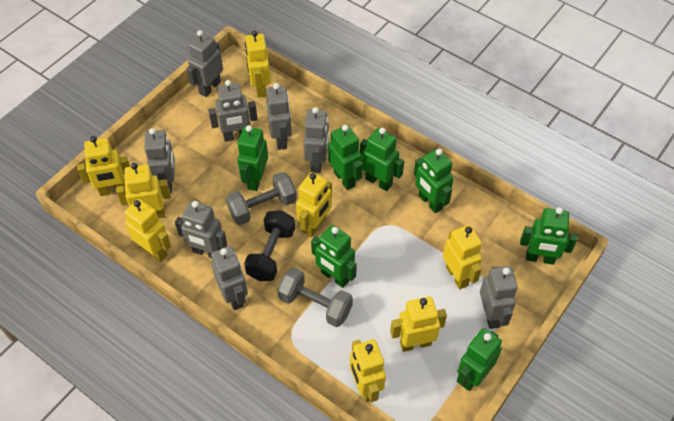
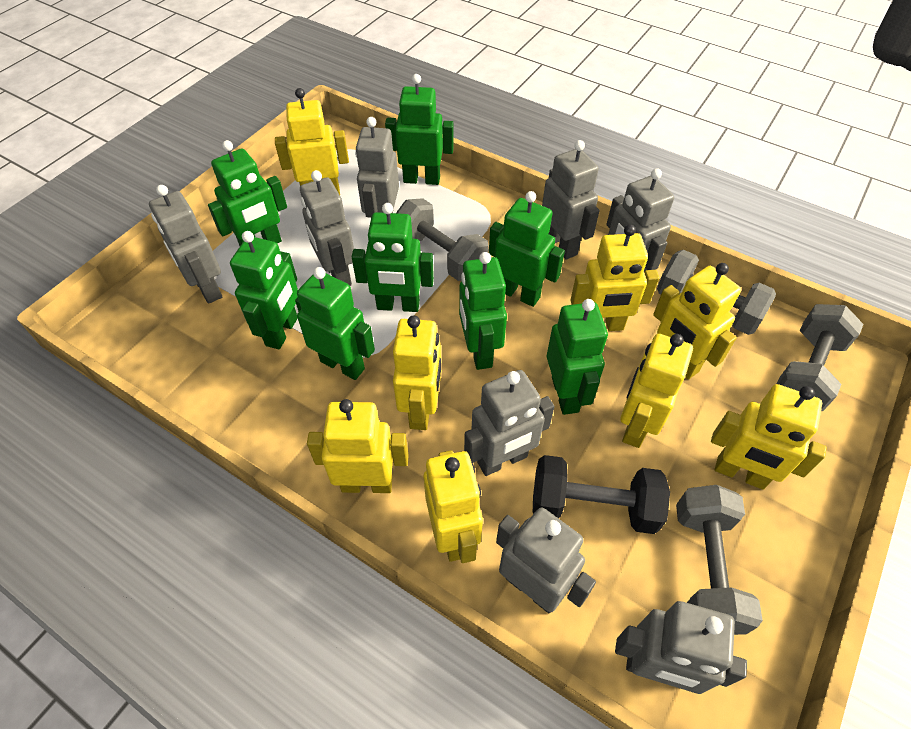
green robot: 7 -> 8
grey dumbbell: 2 -> 4

